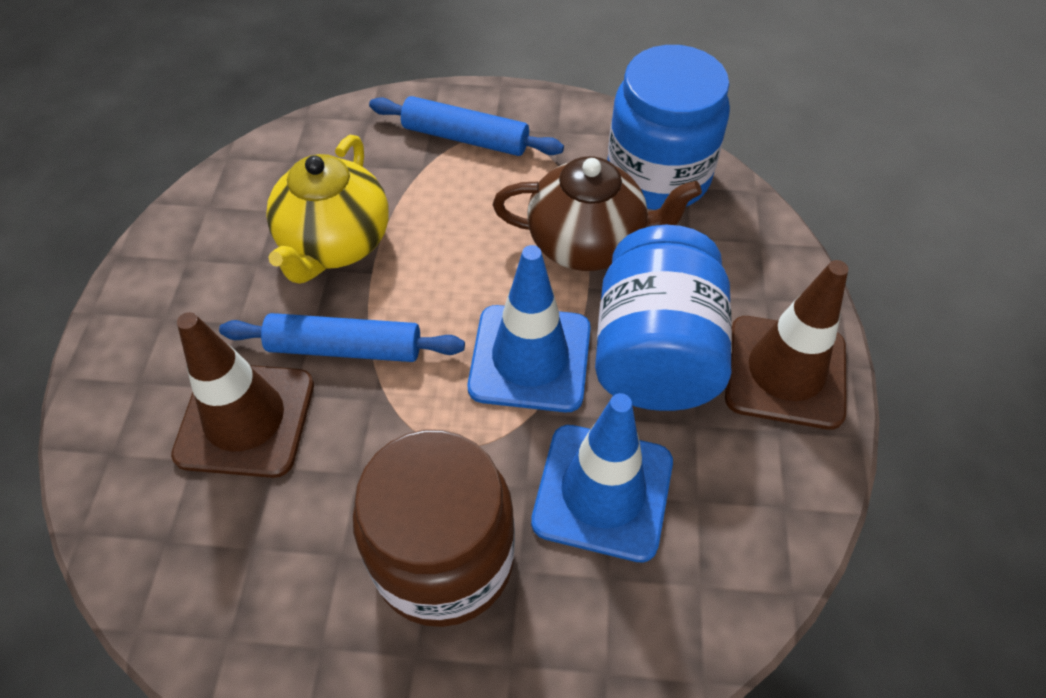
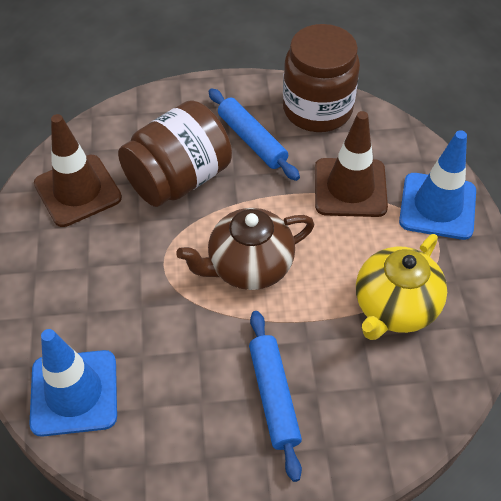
blue jar: 2 -> 0
brown jar: 1 -> 2

